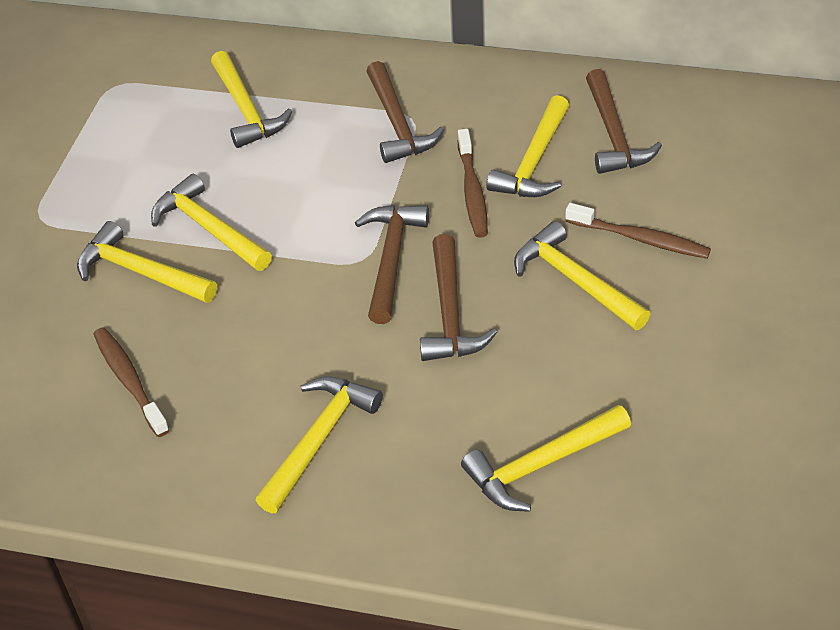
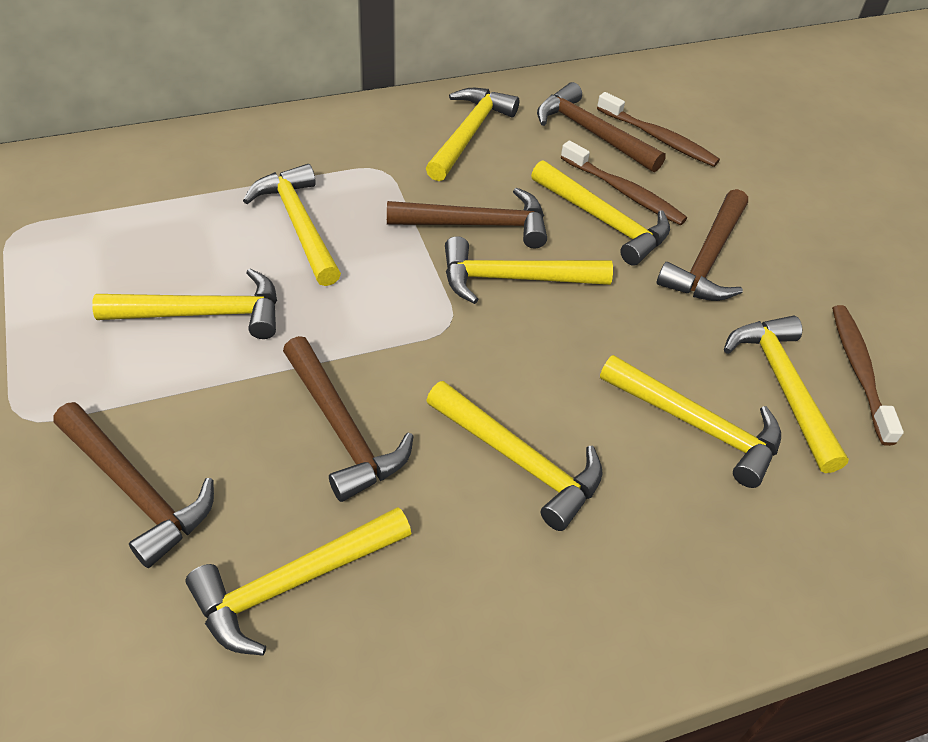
brown hammer: 4 -> 5
yellow hammer: 7 -> 9

